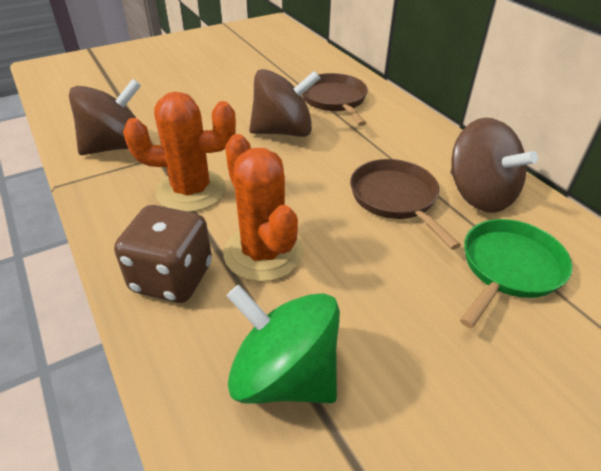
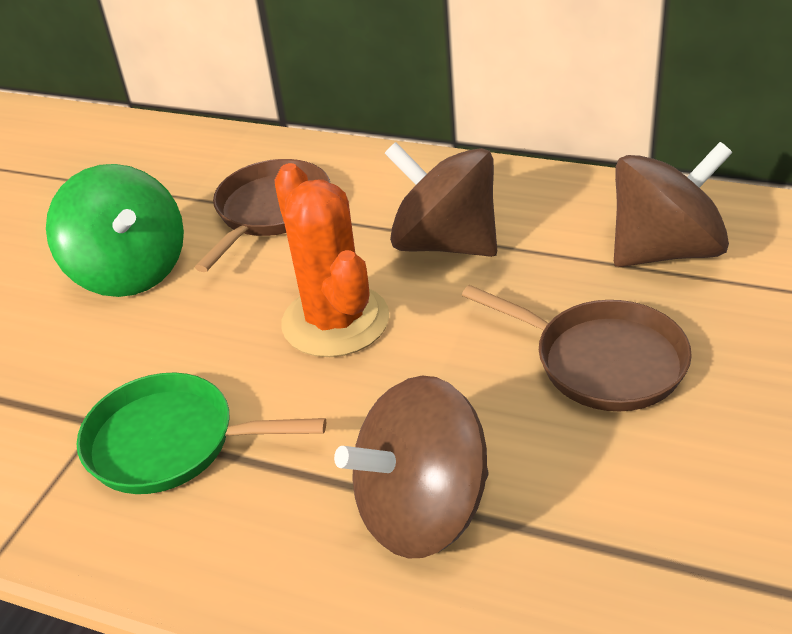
brown dice: 1 -> 0
orange cactus: 2 -> 1

